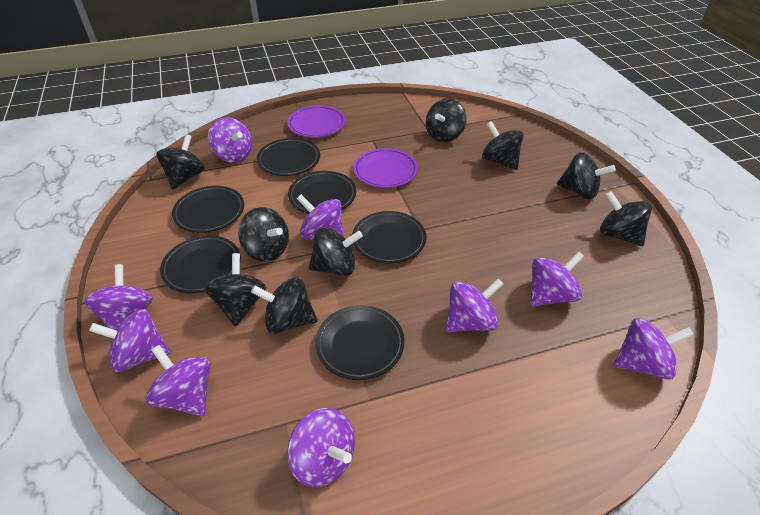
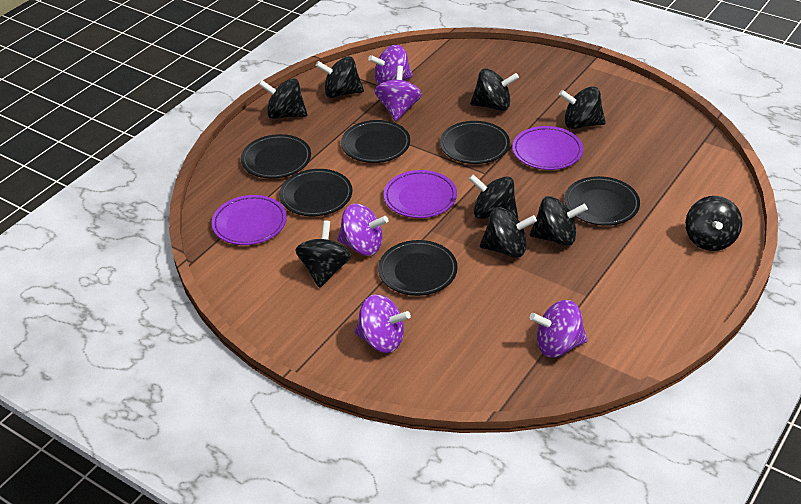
purple plate: 2 -> 3
purple spinning top: 9 -> 5

